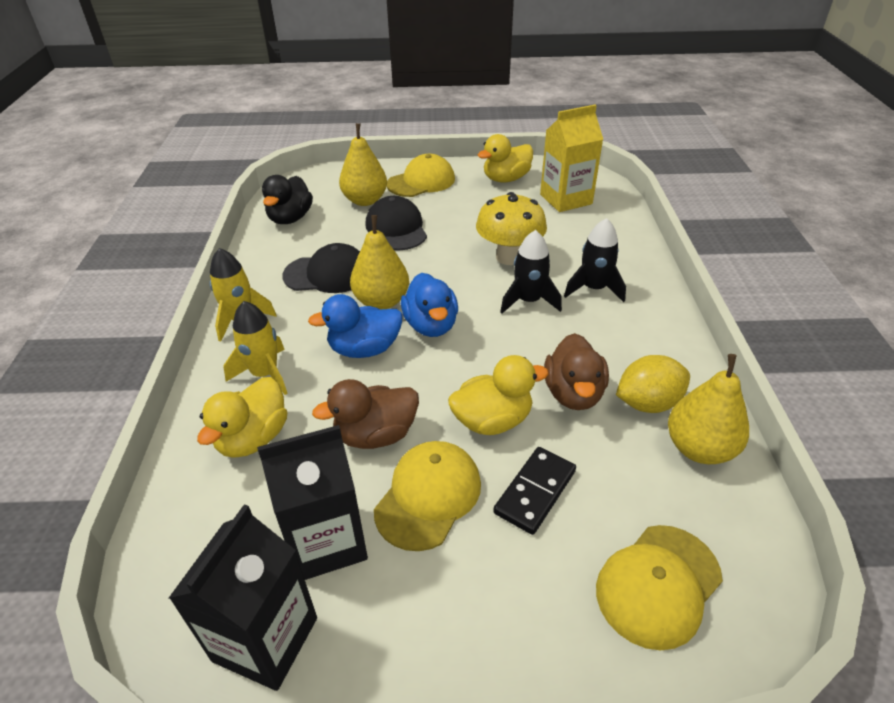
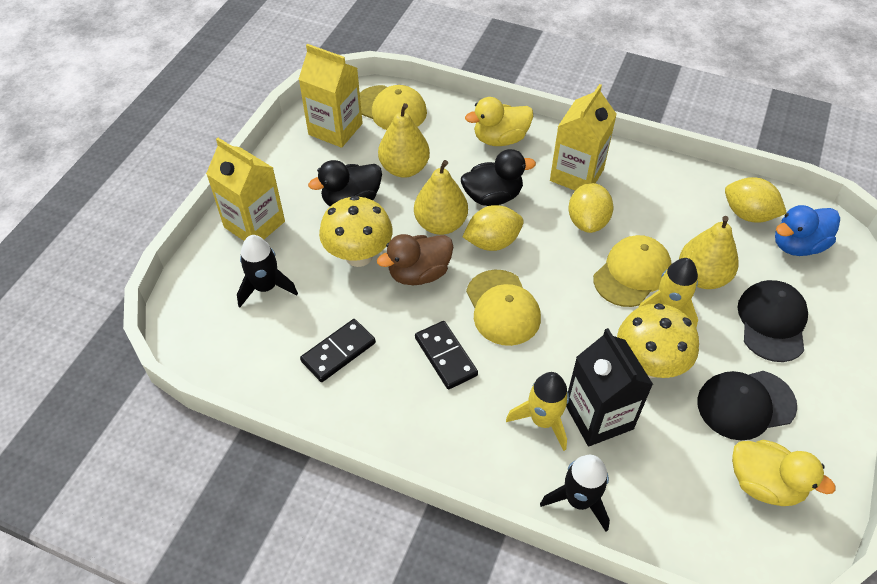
black carton: 2 -> 1
black domino: 1 -> 2
black duck: 1 -> 2
blue duck: 2 -> 1
brown duck: 2 -> 1
yellow carton: 1 -> 3
yellow duck: 3 -> 2
yellow lemon: 1 -> 3
yellow mushroom: 1 -> 2

